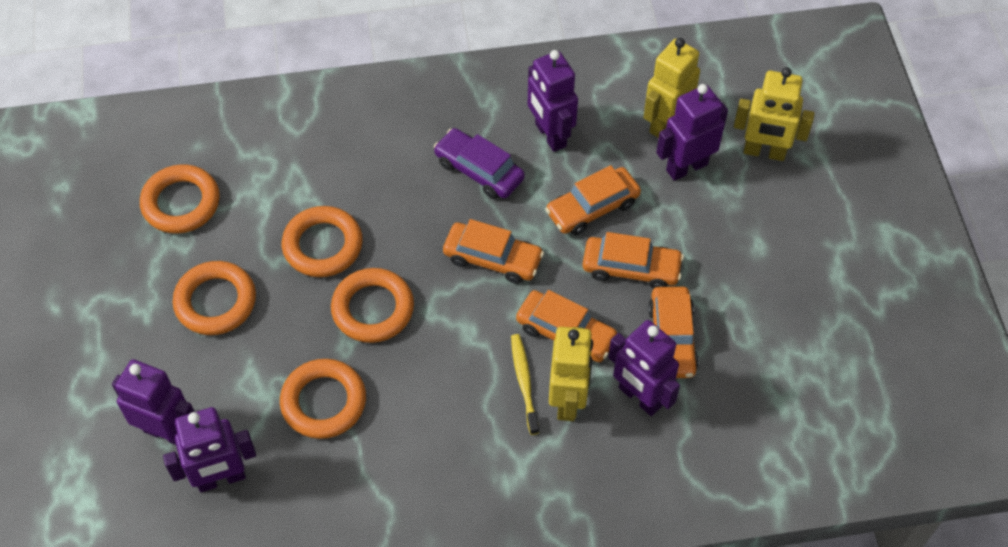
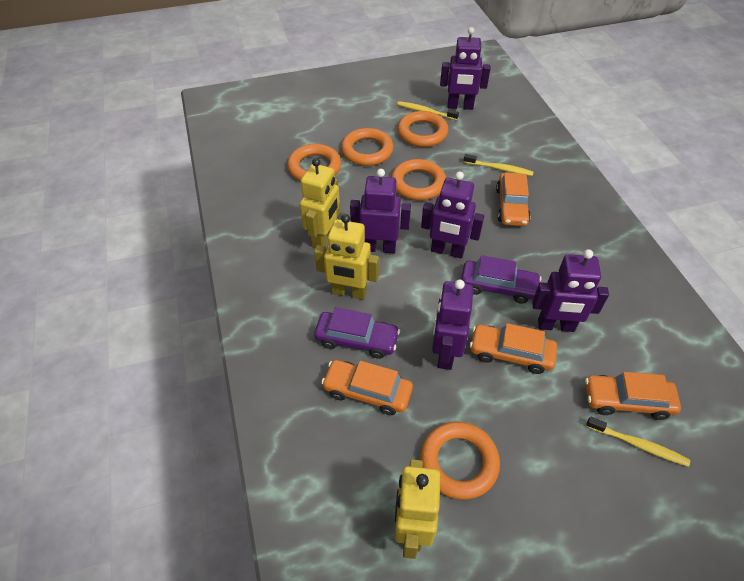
orange car: 5 -> 4
purple car: 1 -> 2
yellow toothbrush: 1 -> 3

